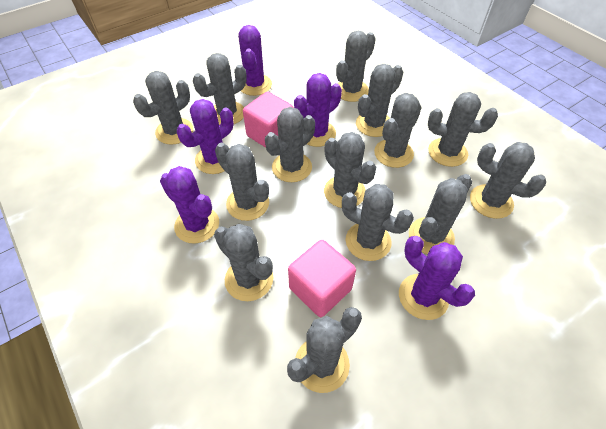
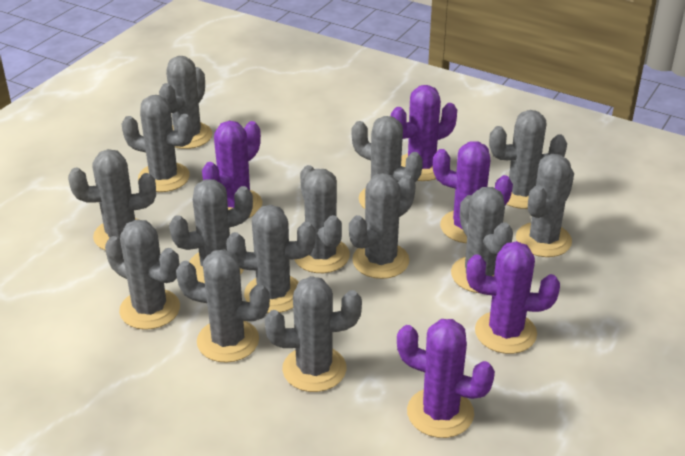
pink cube: 2 -> 0

